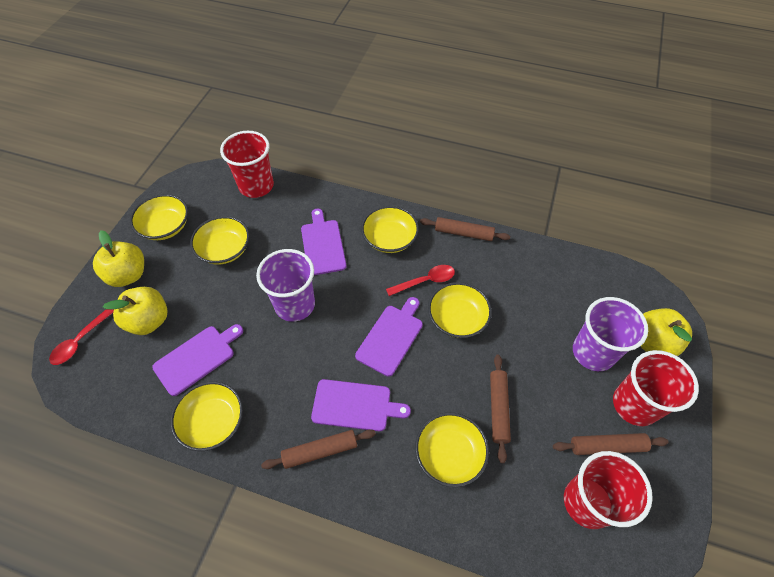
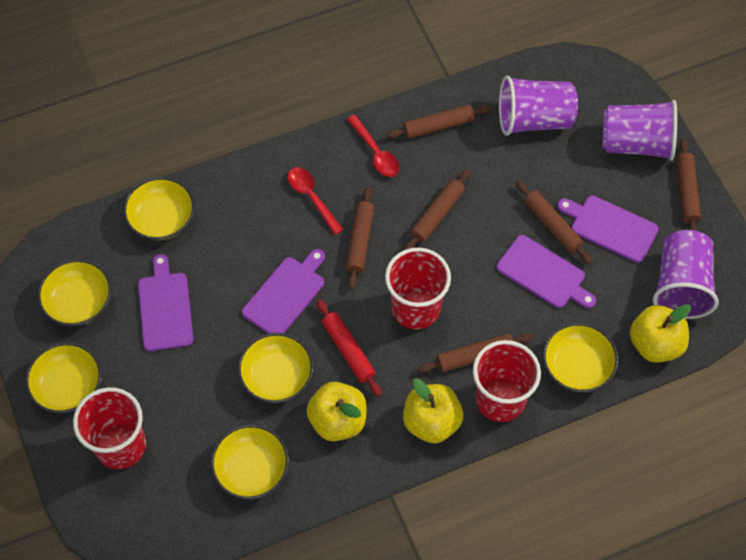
brown rolling pin: 4 -> 6
purple cup: 2 -> 3
red rolling pin: 0 -> 1

